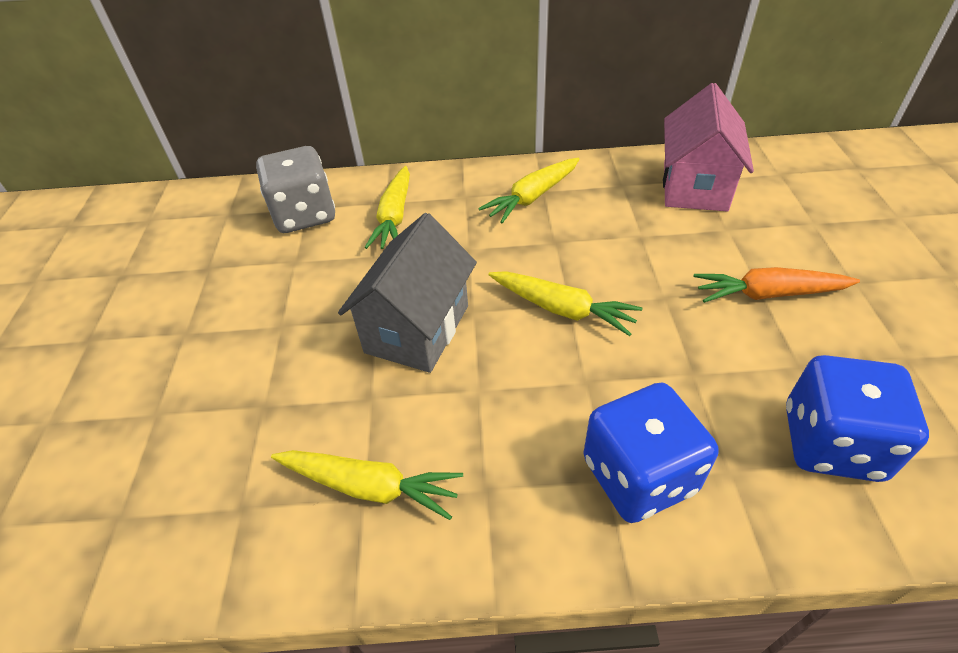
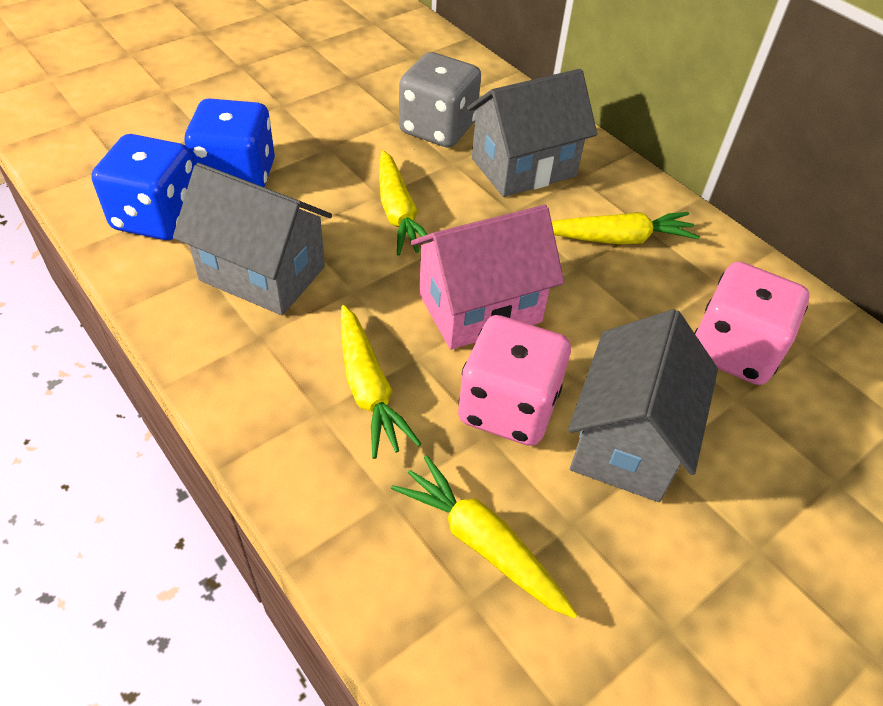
grey house: 1 -> 3
orange carrot: 1 -> 0
pink dice: 0 -> 2

